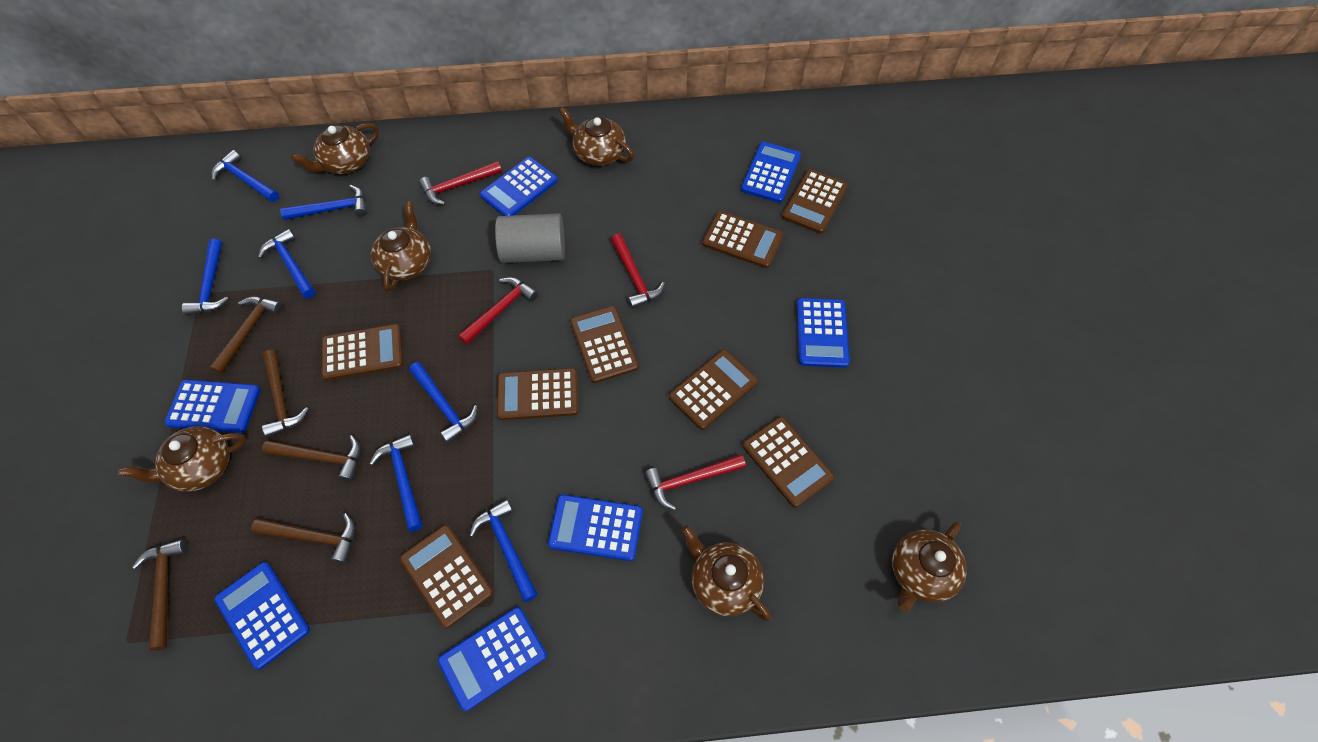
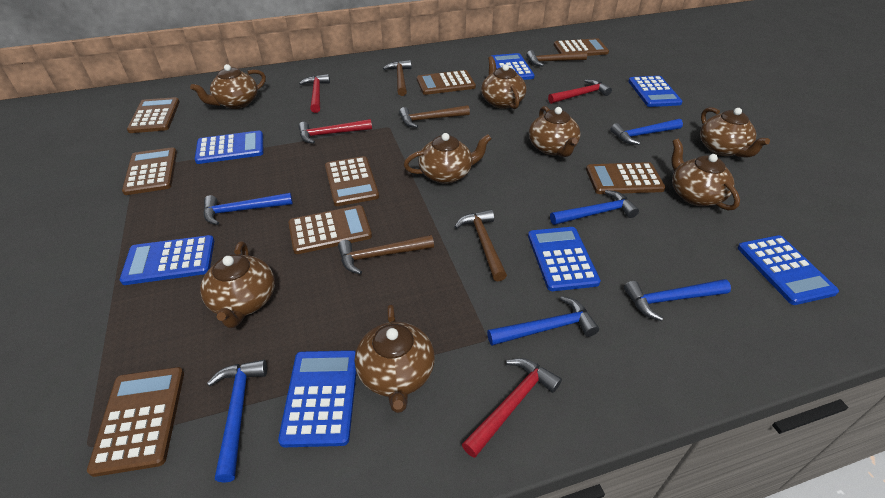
blue hammer: 7 -> 6
brown teapot: 6 -> 8
grey cylinder: 1 -> 0

